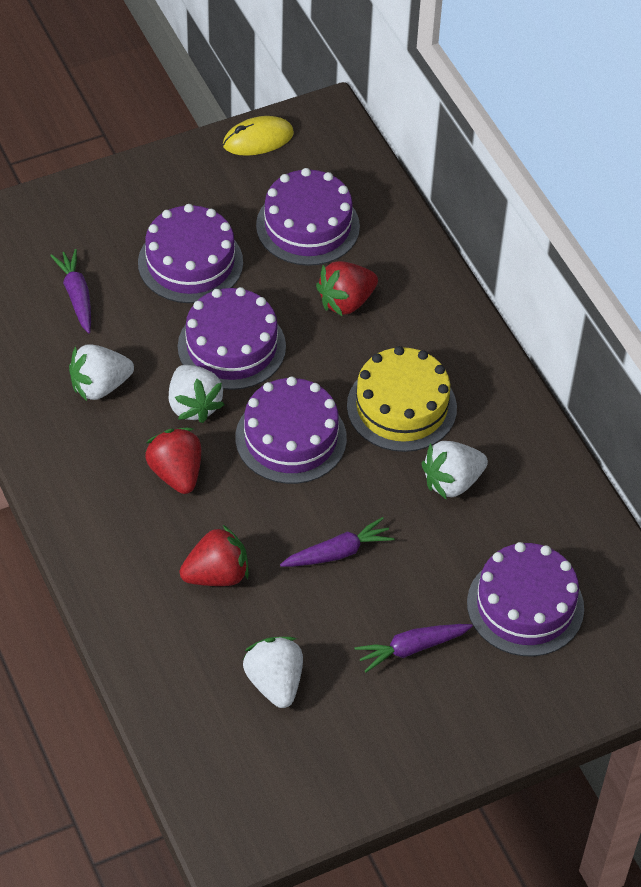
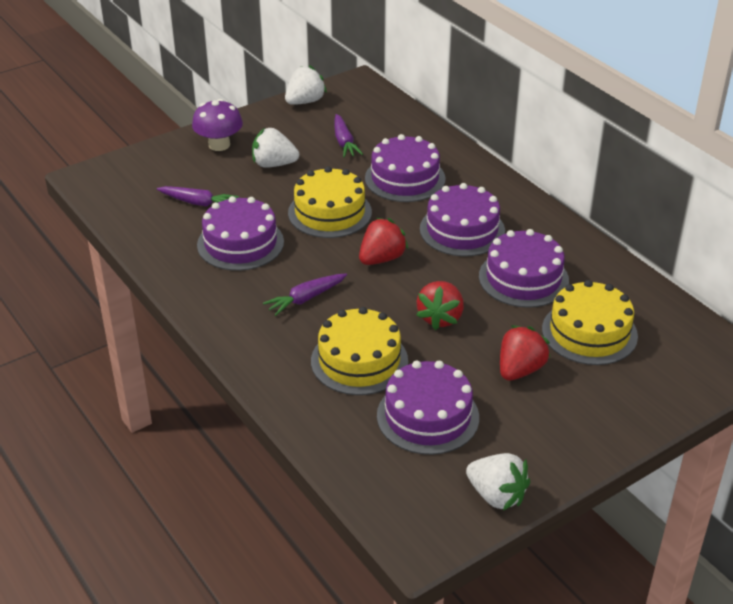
purple mushroom: 0 -> 1
white strawberry: 4 -> 3
yellow cake: 1 -> 3
yellow mouse: 1 -> 0

